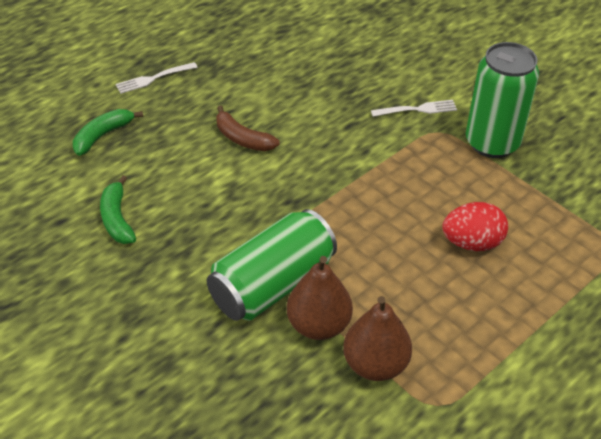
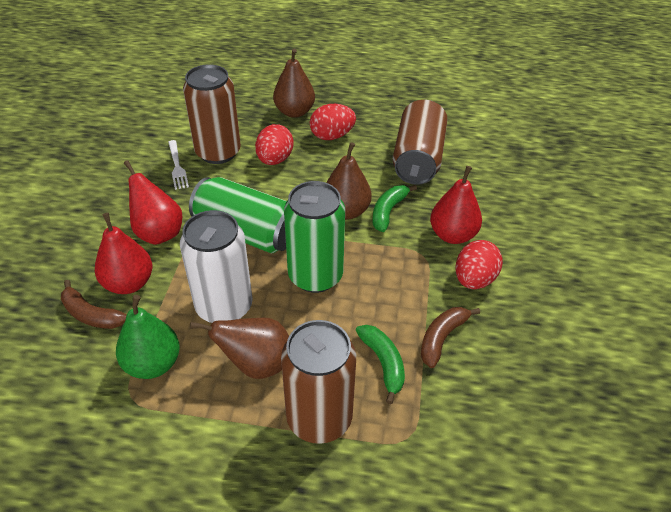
brown banana: 1 -> 2
brown can: 0 -> 3
brown pear: 2 -> 3
green pear: 0 -> 1
red egg: 1 -> 3
red pear: 0 -> 3
white can: 0 -> 1
white fork: 2 -> 1

